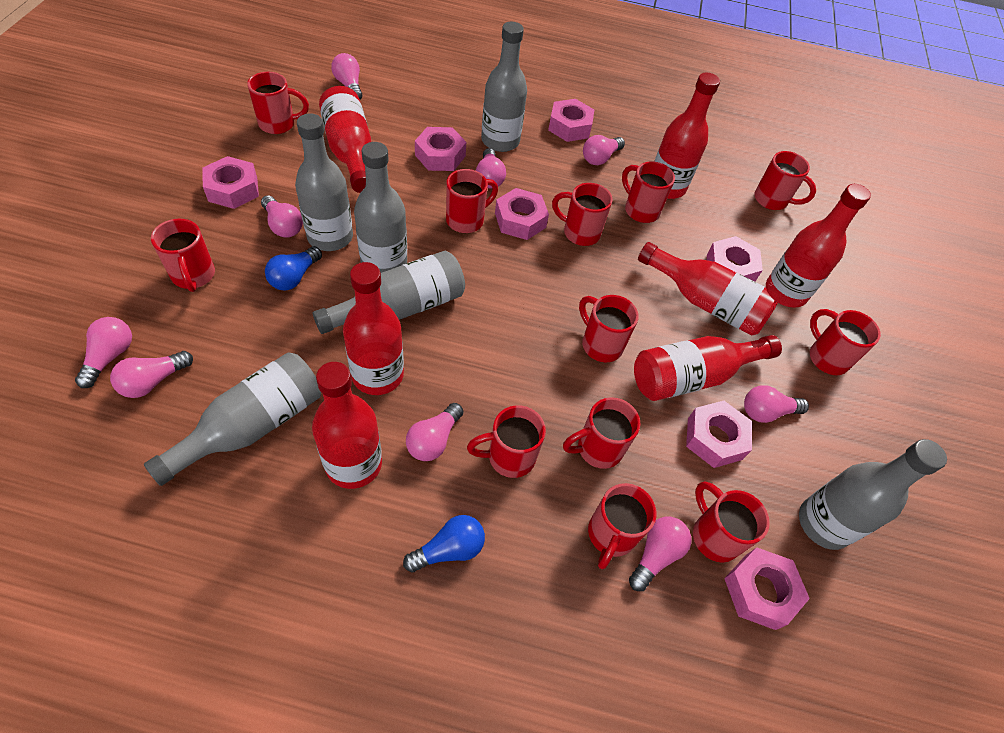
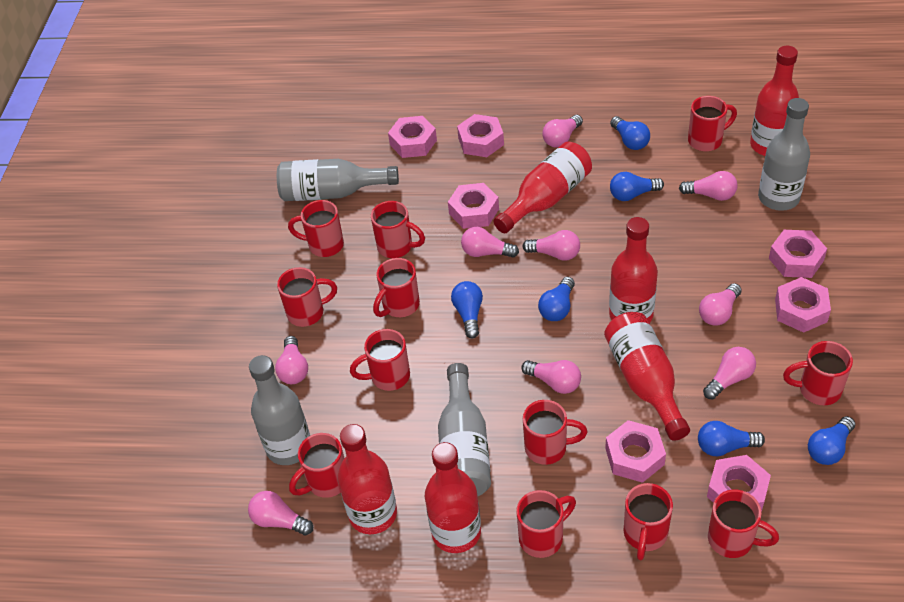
blue light bulb: 2 -> 6
grey bottle: 6 -> 4
red bottle: 7 -> 6

